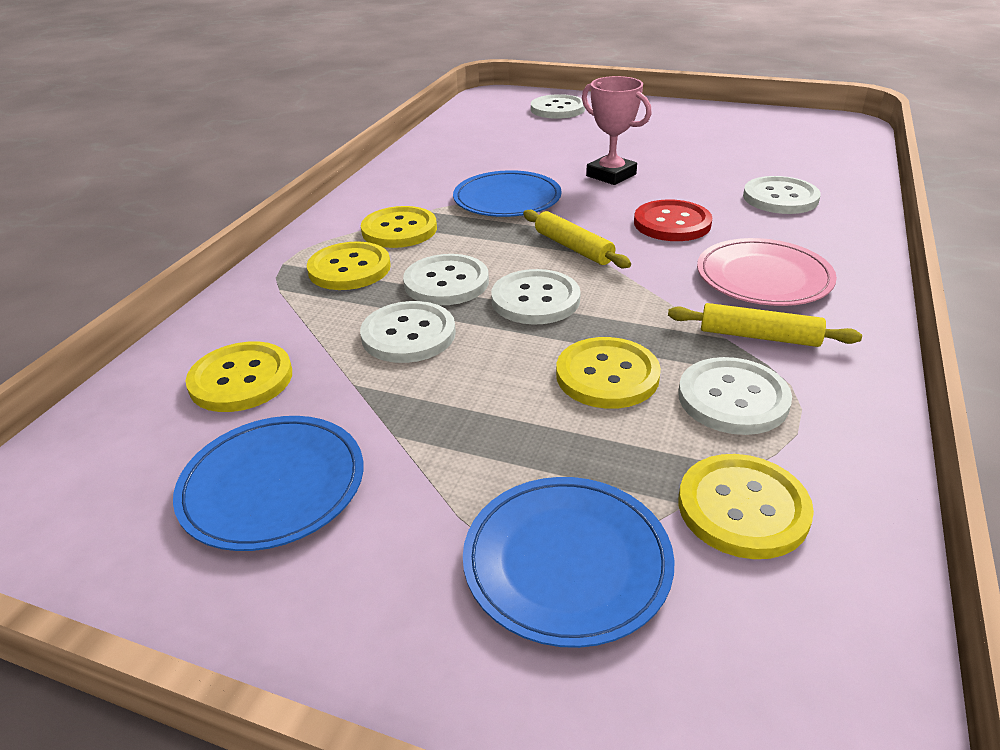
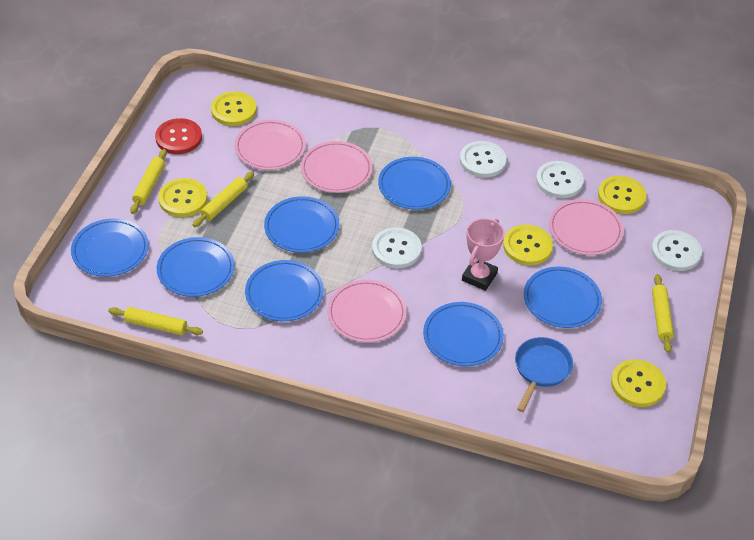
blue pan: 0 -> 1
blue plate: 3 -> 7
pink plate: 1 -> 4
white button: 6 -> 4
yellow rolling pin: 2 -> 4

